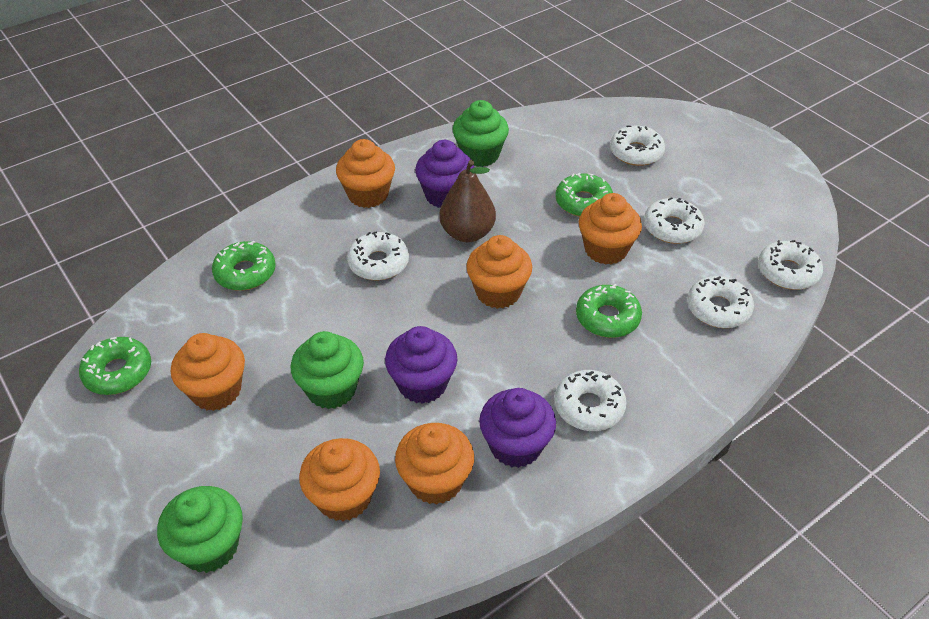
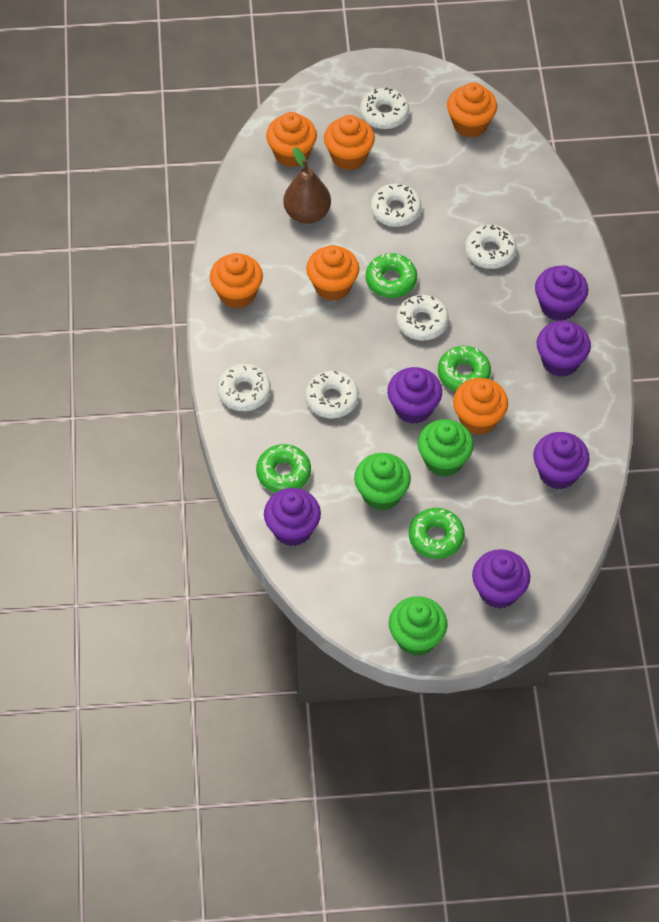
purple cupcake: 3 -> 6

